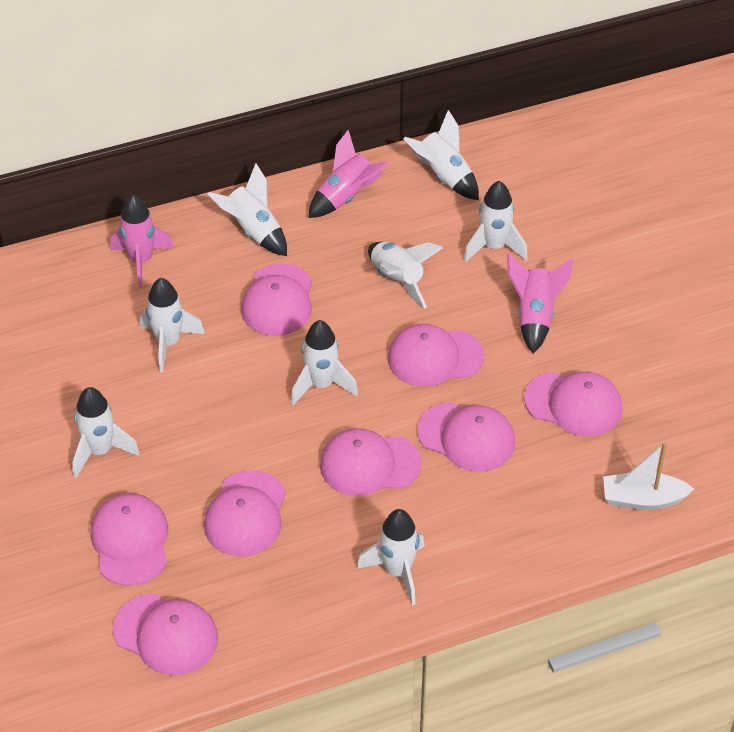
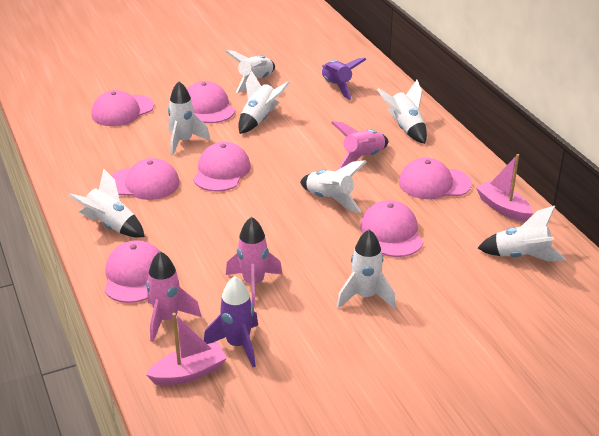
pink boat: 0 -> 2
pink cap: 8 -> 7
purple rocket: 0 -> 2
white boat: 1 -> 0

